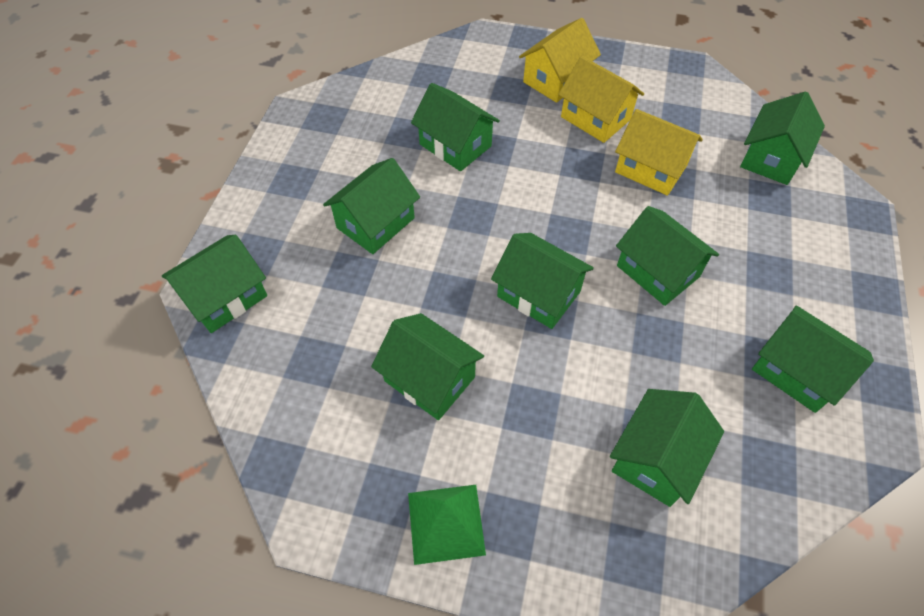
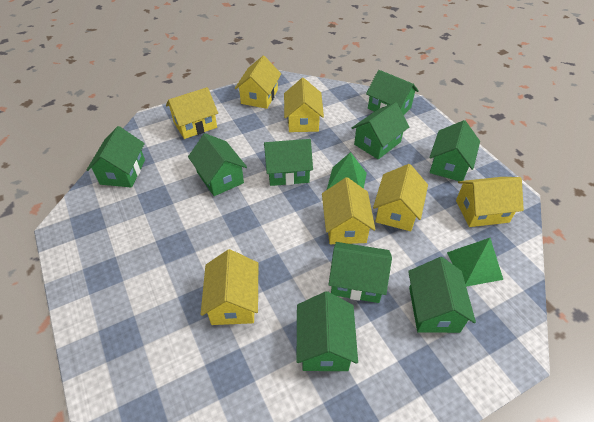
green pyramid: 1 -> 2
yellow house: 3 -> 7

